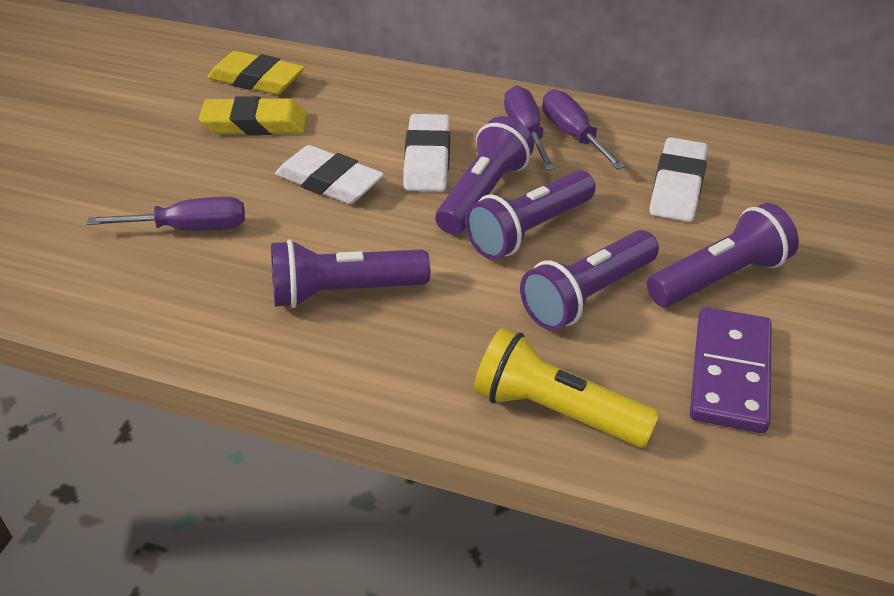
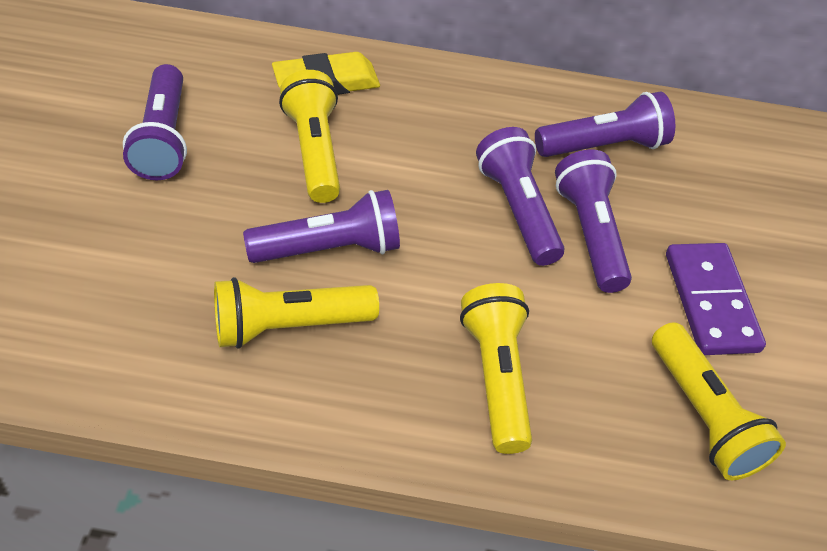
purple screwdriver: 3 -> 0
white eraser: 3 -> 0
yellow eraser: 2 -> 1
yellow flashlight: 1 -> 4

